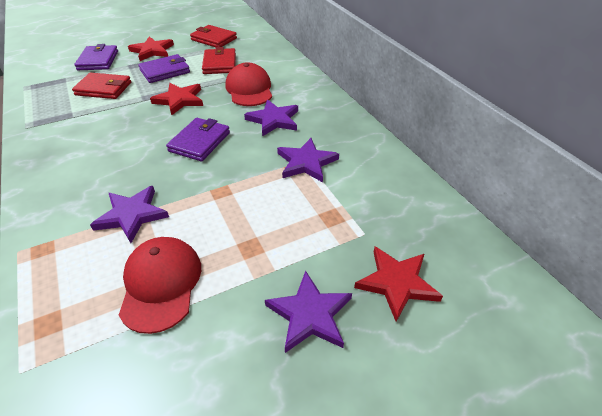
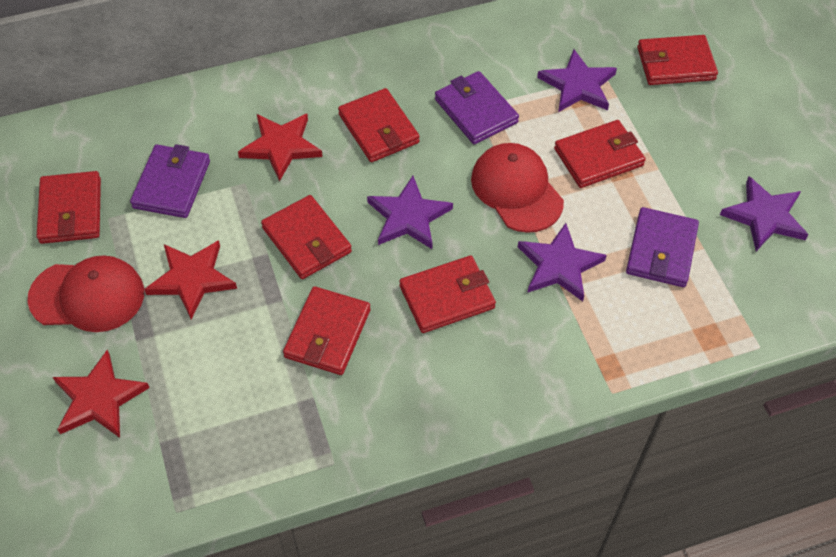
red wallet: 3 -> 7

